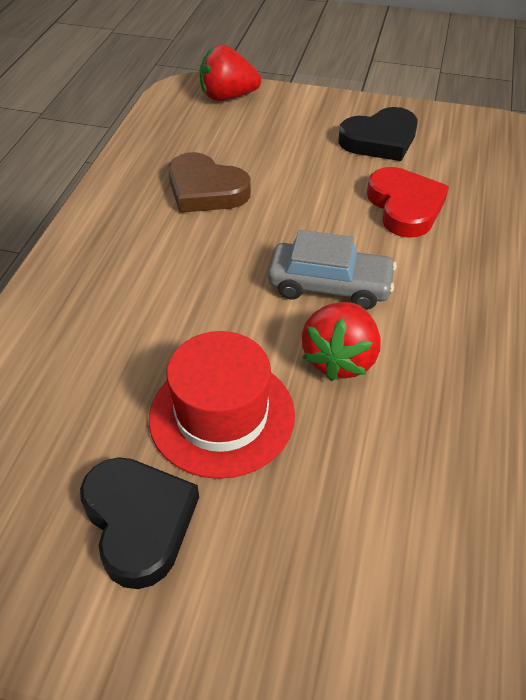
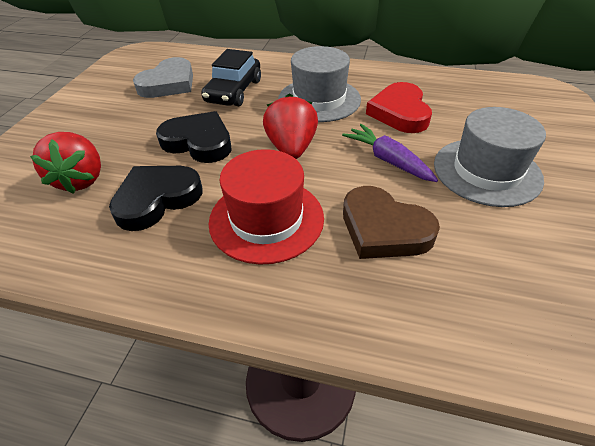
black car: 0 -> 1
grey car: 1 -> 0
grey hat: 0 -> 2
grey heart: 0 -> 1
purple carrot: 0 -> 1

